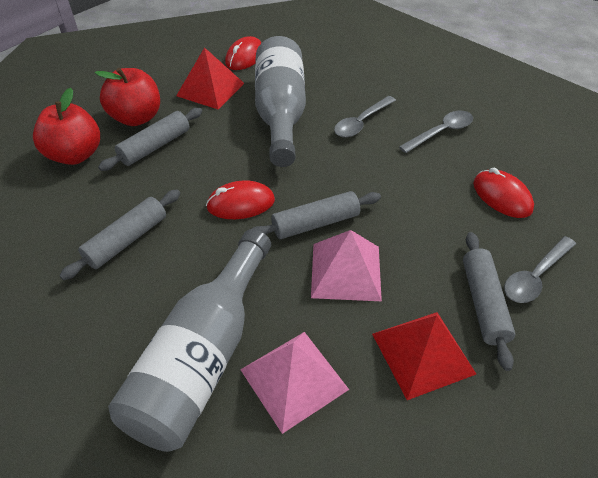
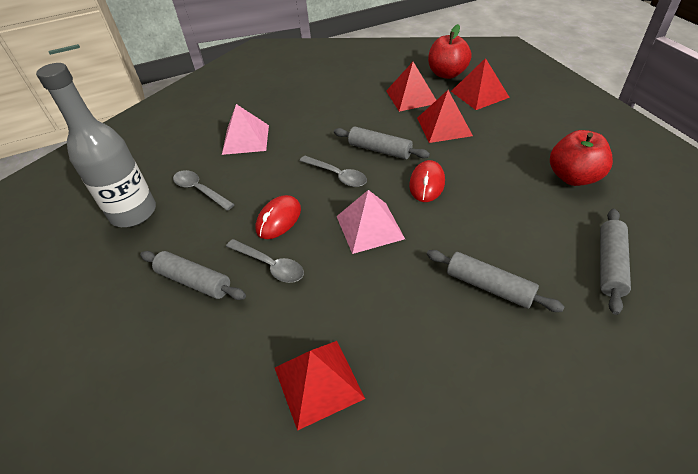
grey bottle: 2 -> 1
red mouse: 3 -> 2
red pyramid: 2 -> 4

